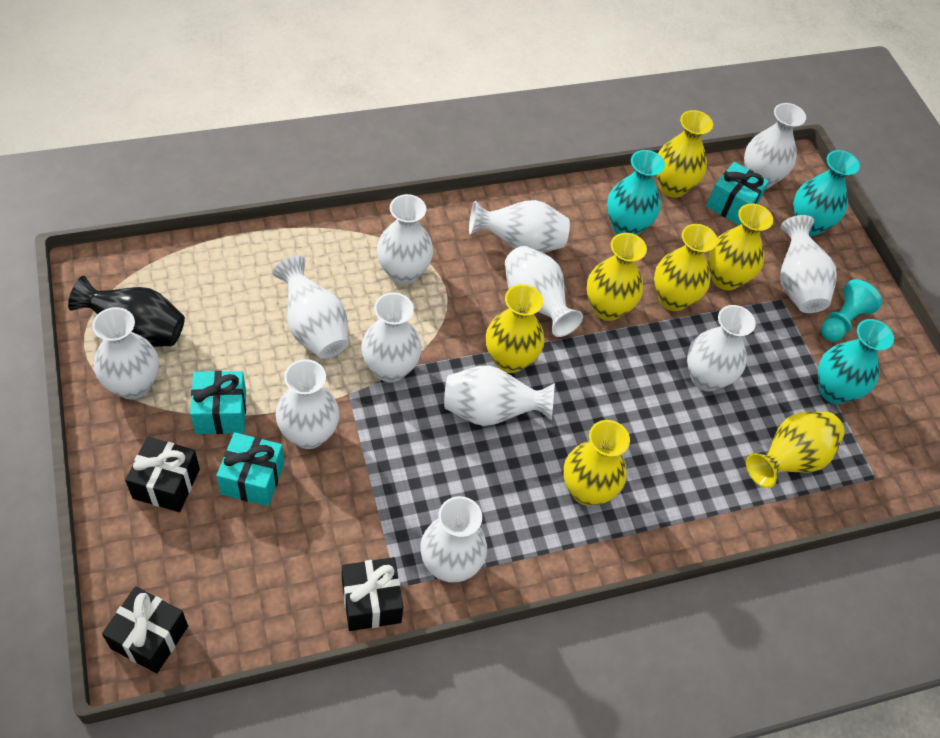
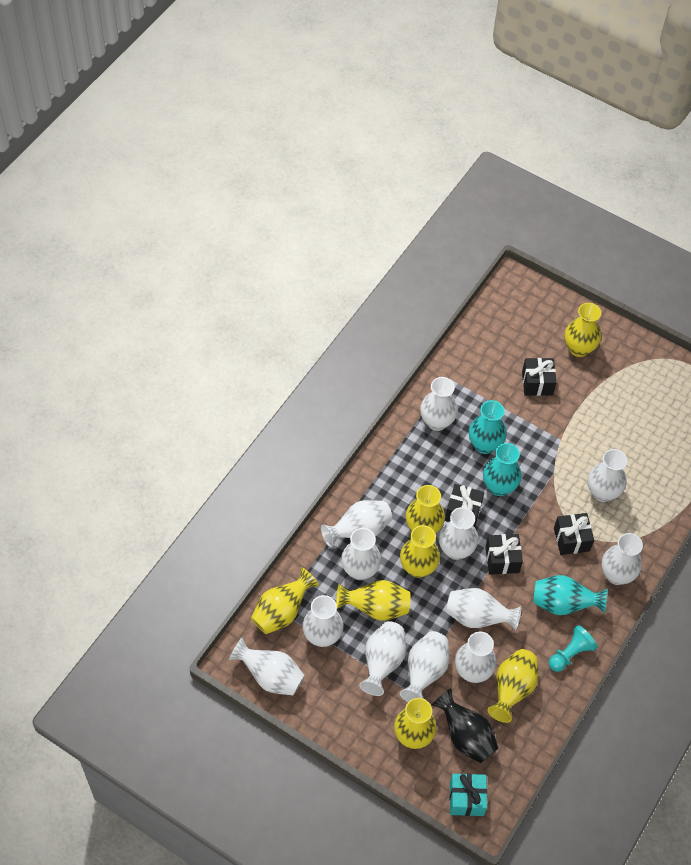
black gift: 3 -> 4
turquoise gift: 3 -> 1

